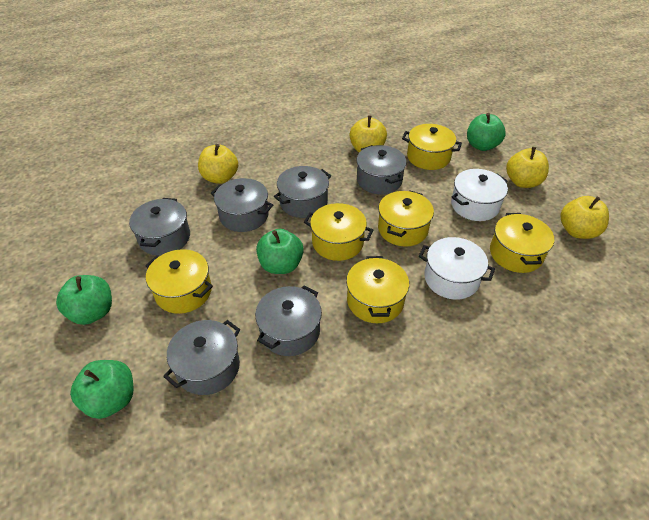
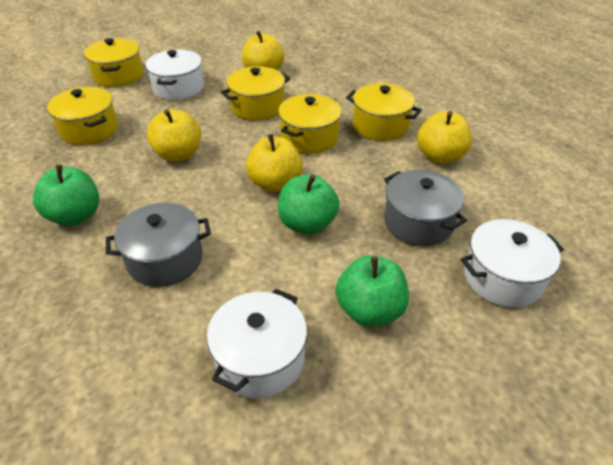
green apple: 4 -> 3
grey pot: 6 -> 2
white pot: 2 -> 3
yellow pot: 6 -> 5

